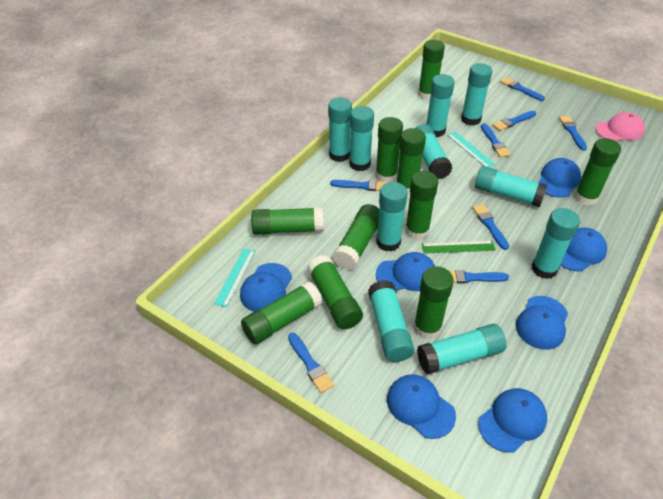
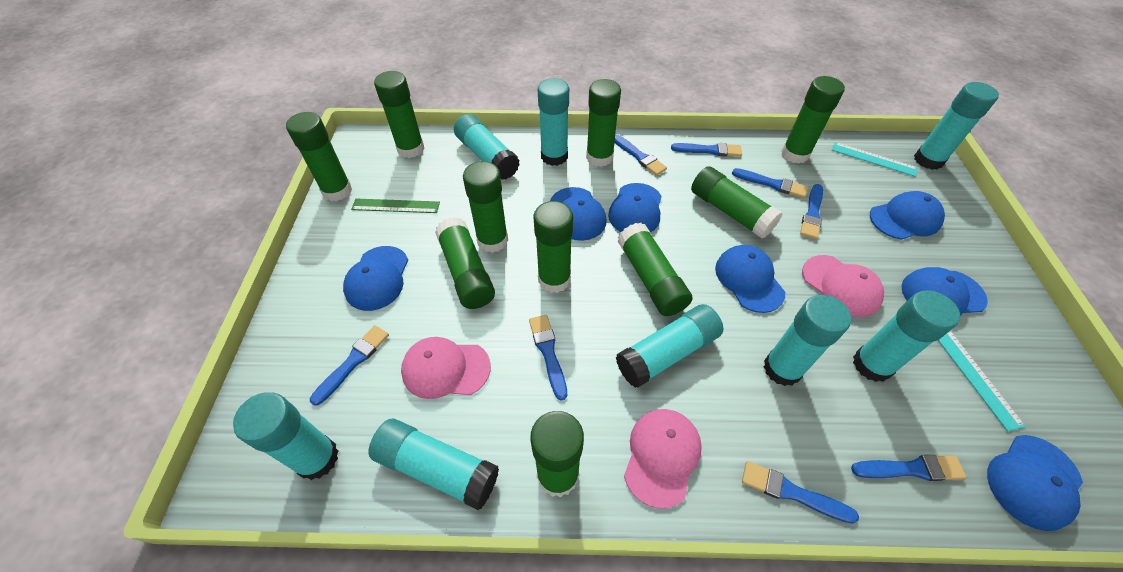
pink cap: 1 -> 3
turquoise glue stick: 10 -> 8

